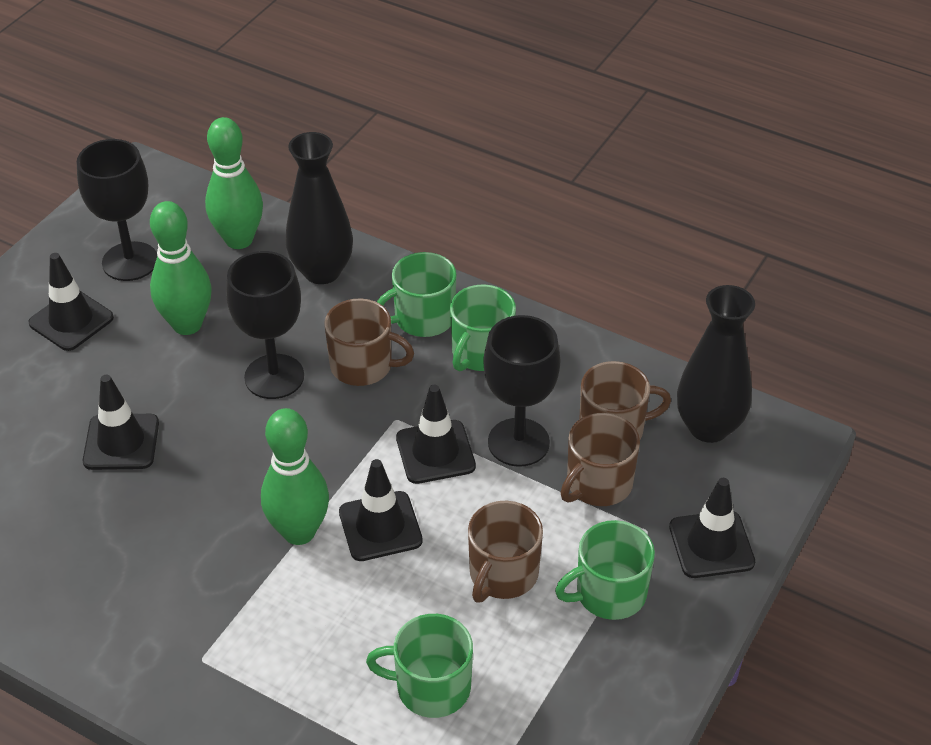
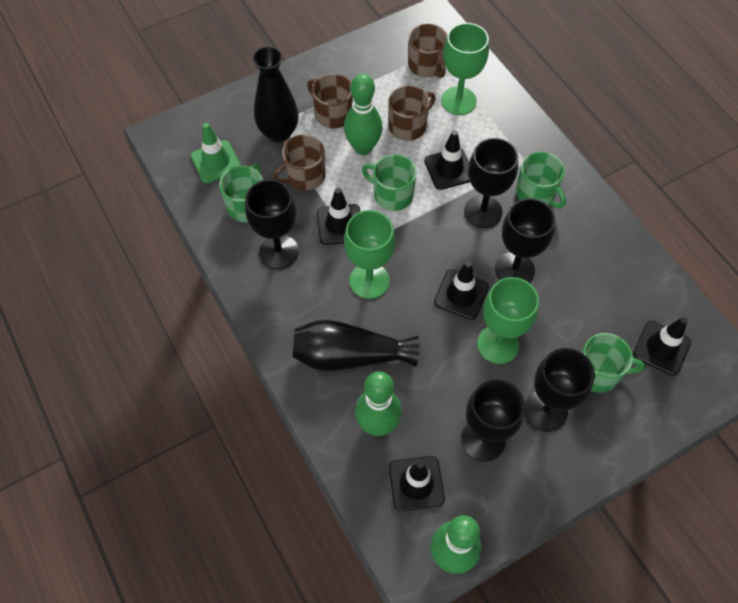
black goblet: 3 -> 5
green goblet: 0 -> 3
green traffic cone: 0 -> 1

